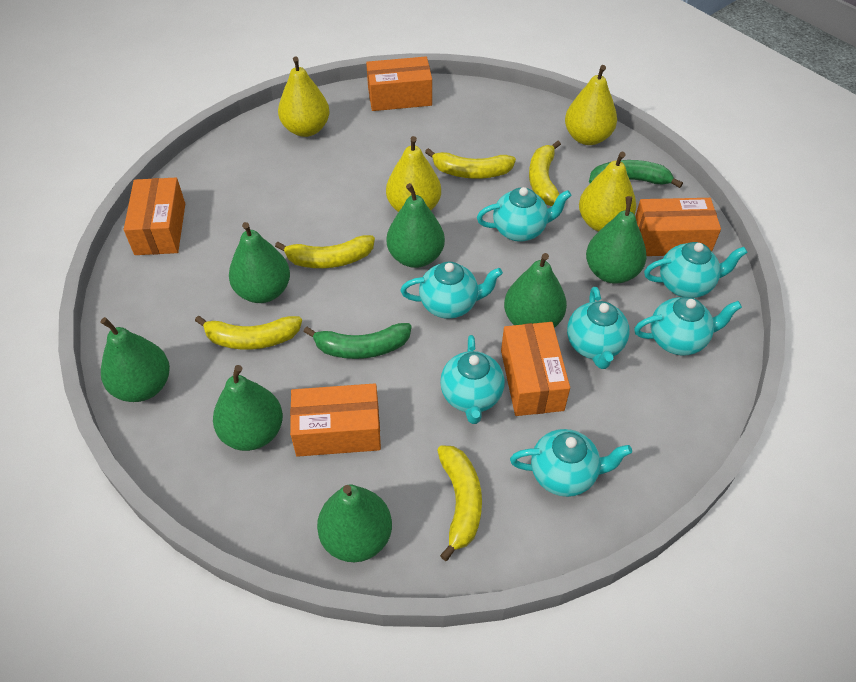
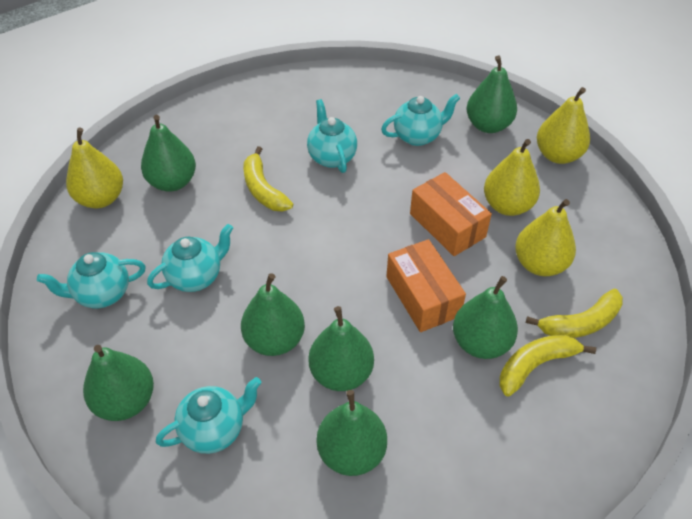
green banana: 2 -> 0
orange box: 5 -> 2
turquoise teapot: 7 -> 5
yellow banana: 5 -> 3

